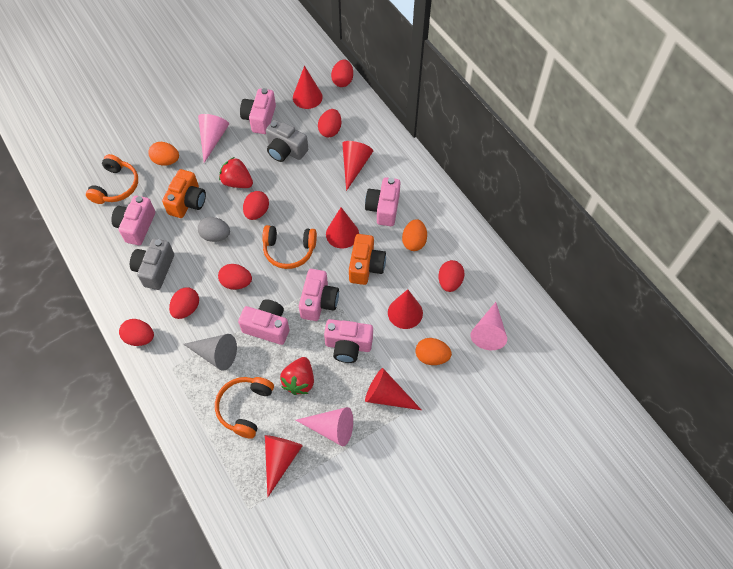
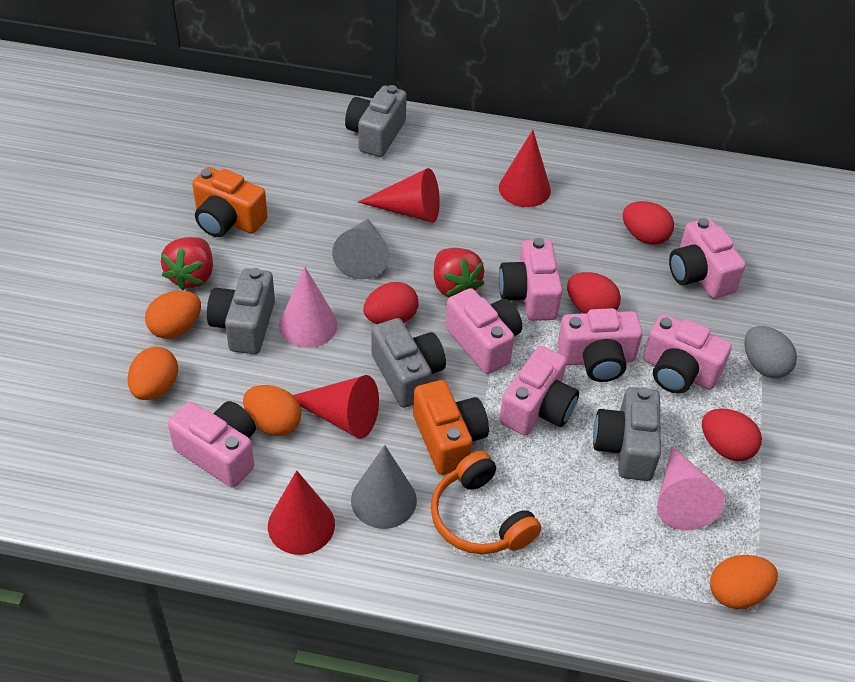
grey camera: 2 -> 4
grey cone: 1 -> 2
orange egg: 3 -> 4
orange headphones: 3 -> 1
pink camera: 6 -> 7
pink cone: 3 -> 2
red cone: 6 -> 4
red egg: 7 -> 4

